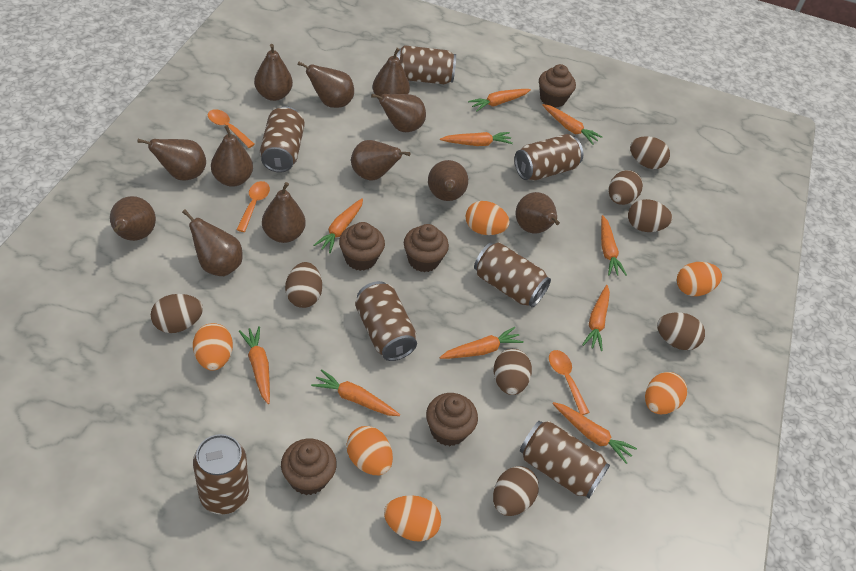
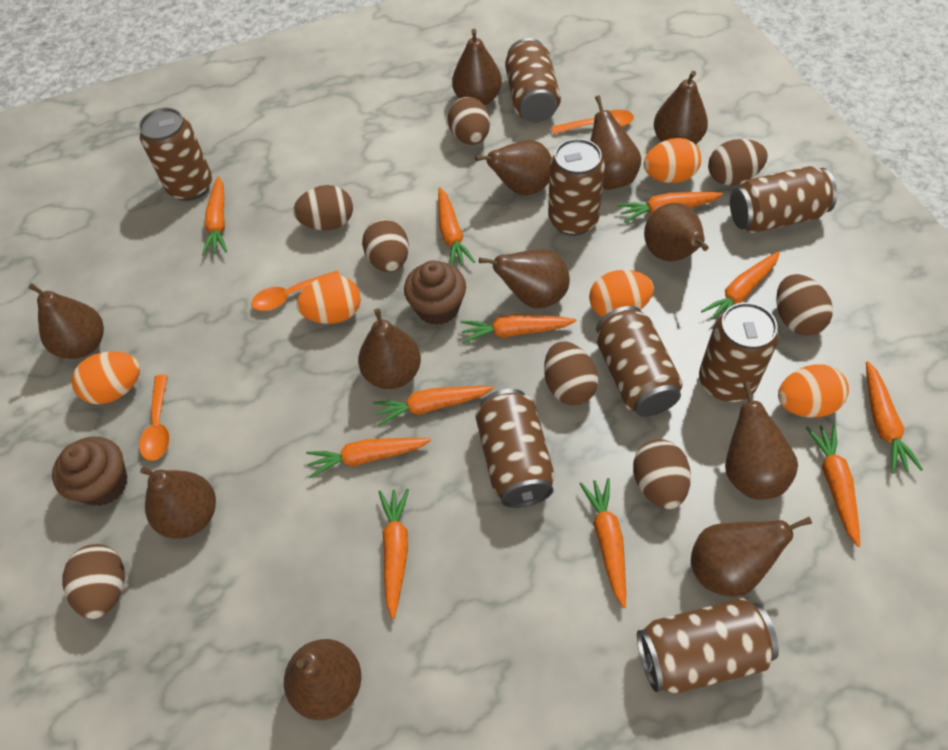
brown can: 7 -> 8
brown cupcake: 5 -> 2
orange carrot: 10 -> 11
orange egg: 6 -> 5

